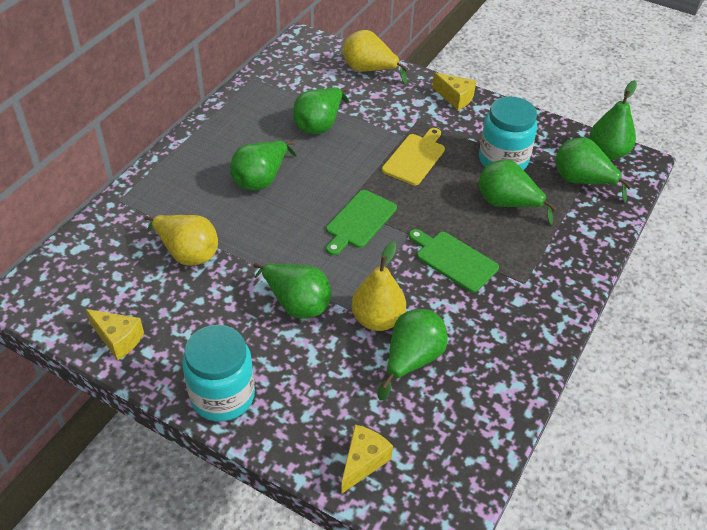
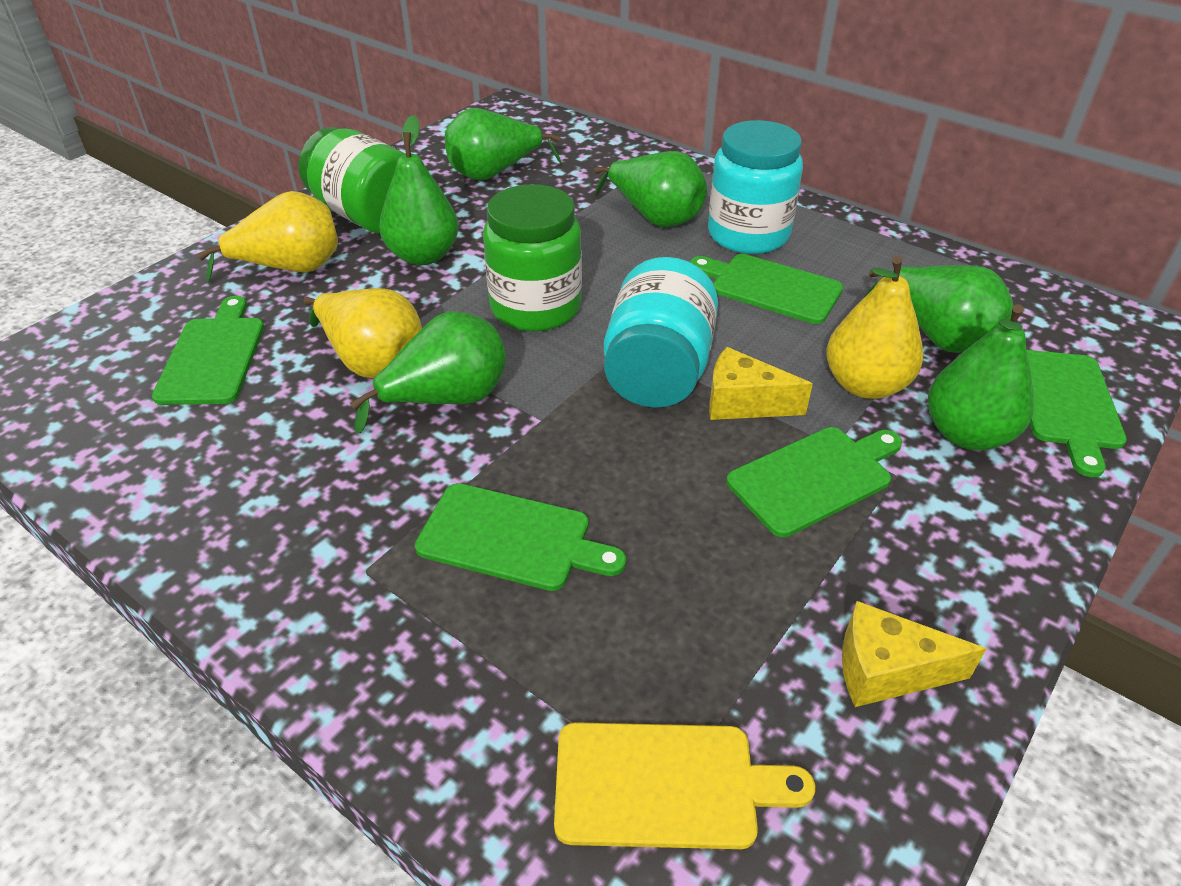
green cutting board: 2 -> 5
green jar: 0 -> 2
green pear: 7 -> 6
yellow cheese: 3 -> 2

